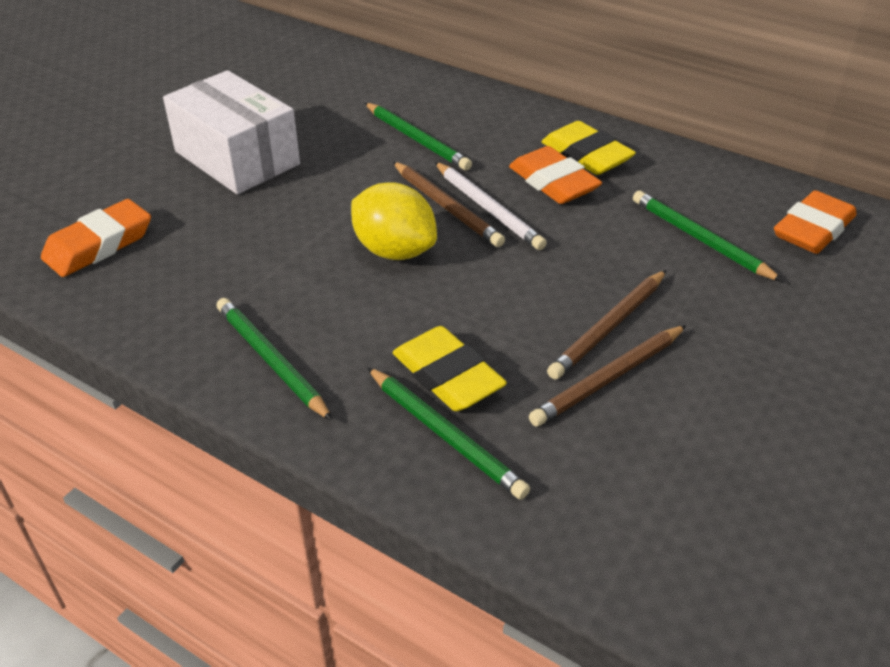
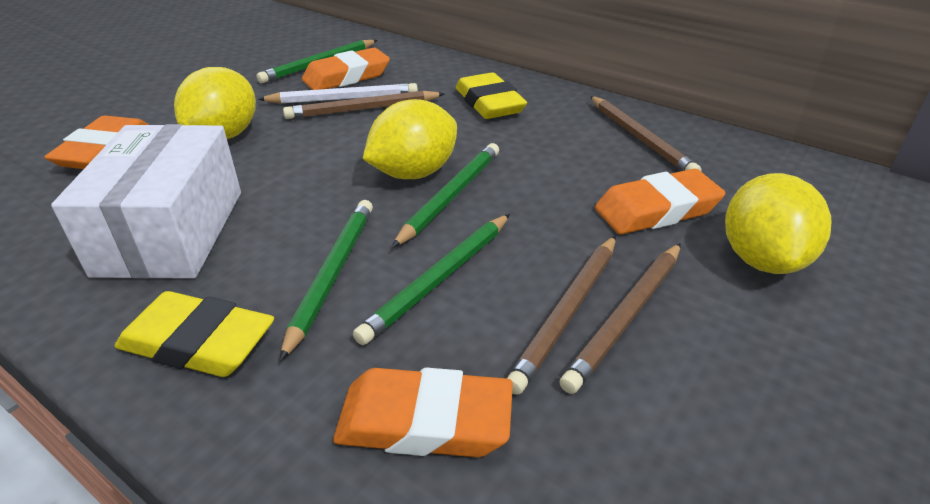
brown pencil: 3 -> 4
orange eraser: 3 -> 4
yellow lemon: 1 -> 3

